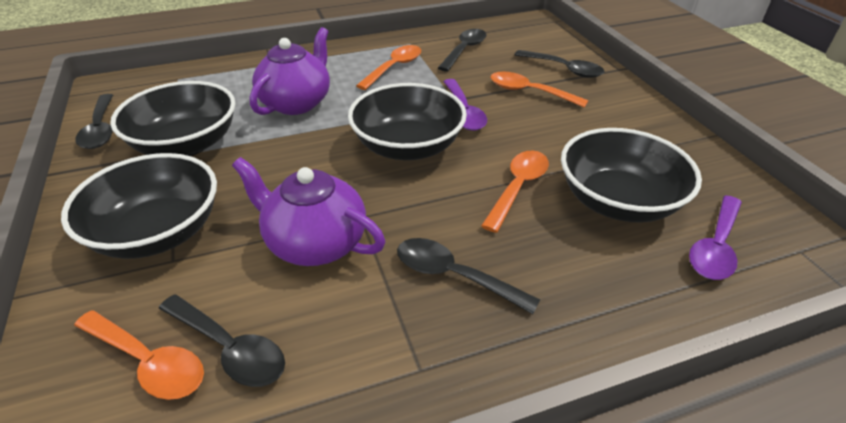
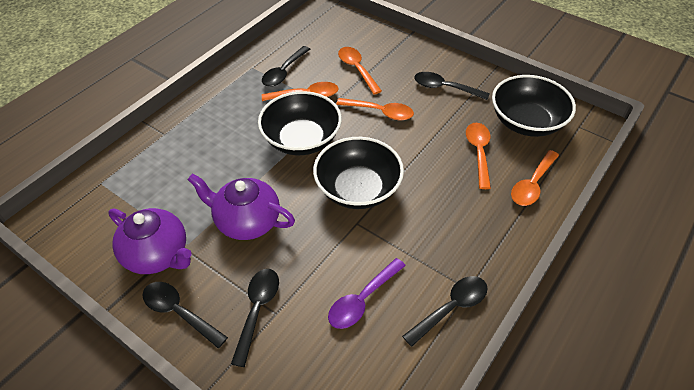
black bowl: 4 -> 3
orange spoon: 4 -> 5
purple spoon: 2 -> 1

